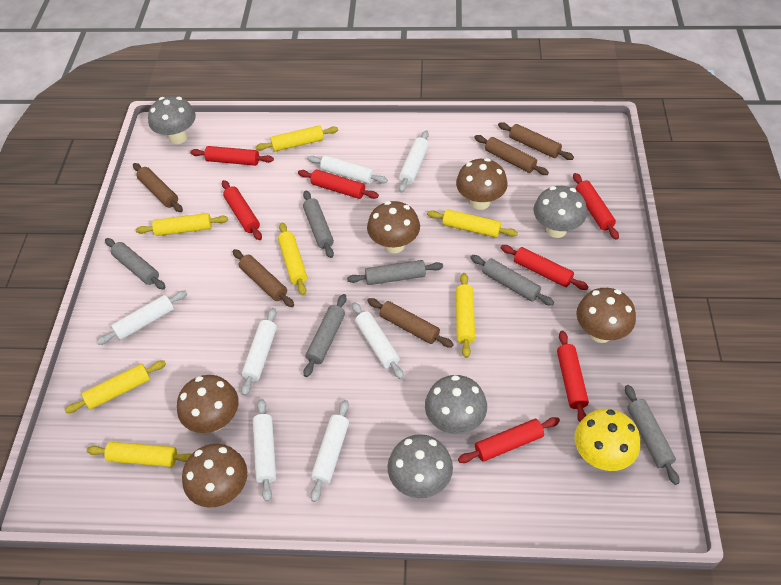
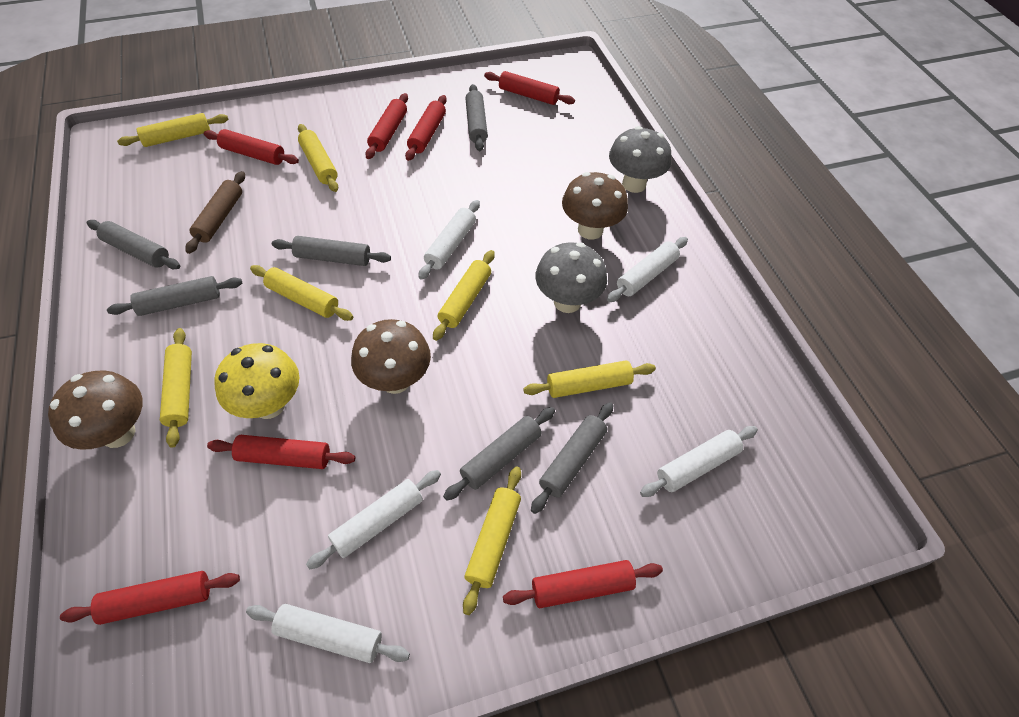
brown mushroom: 5 -> 3
brown rolling pin: 5 -> 1
grey mushroom: 4 -> 2
white rolling pin: 7 -> 5

